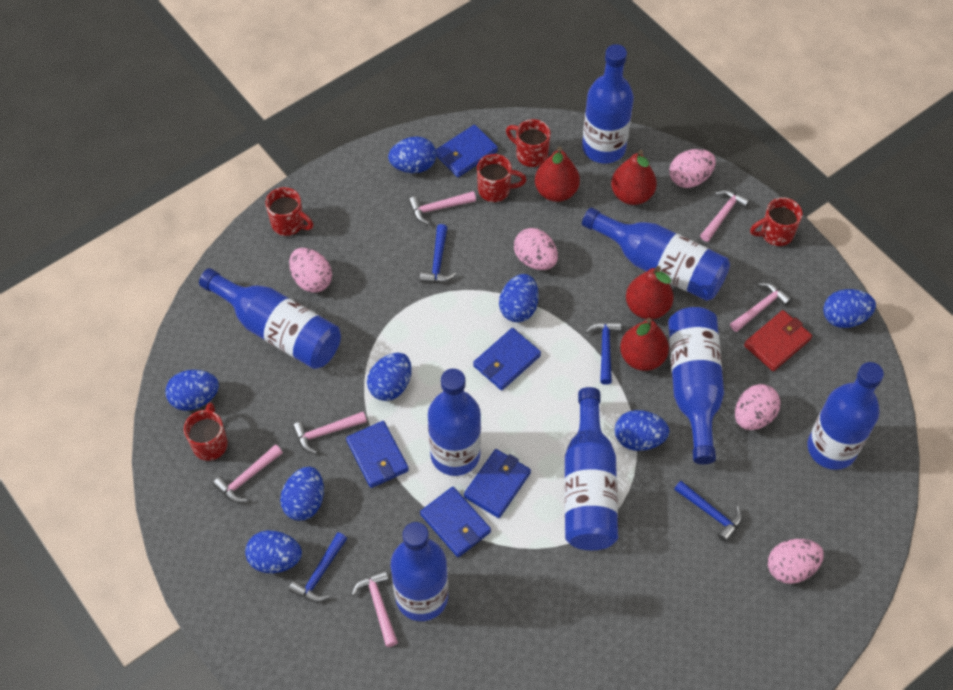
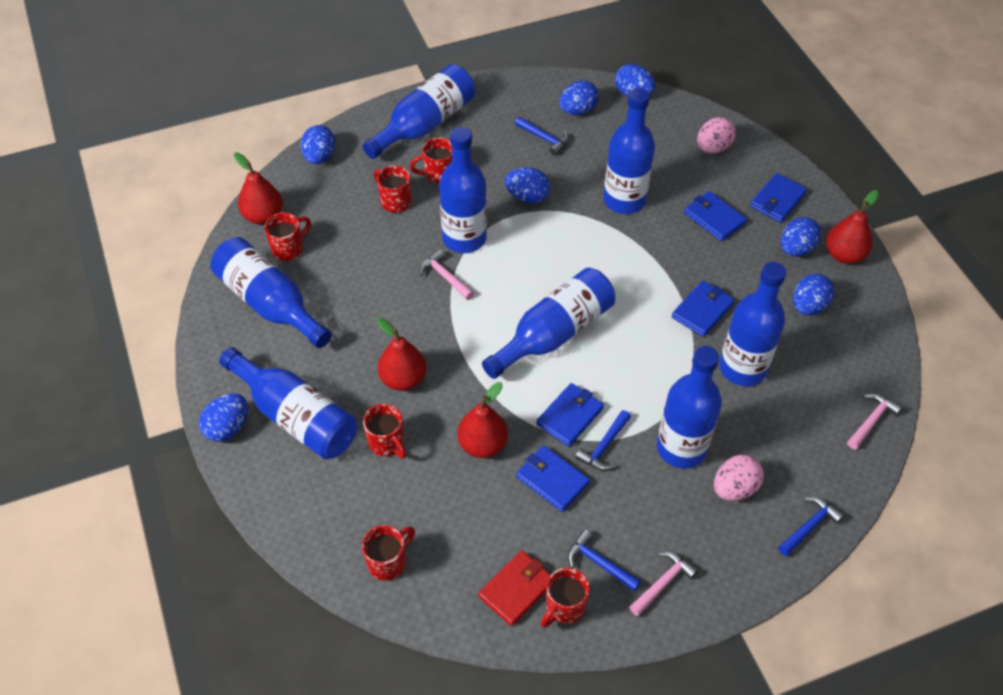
blue egg: 8 -> 7
pink egg: 5 -> 2
pink hammer: 6 -> 3
red mug: 5 -> 6

